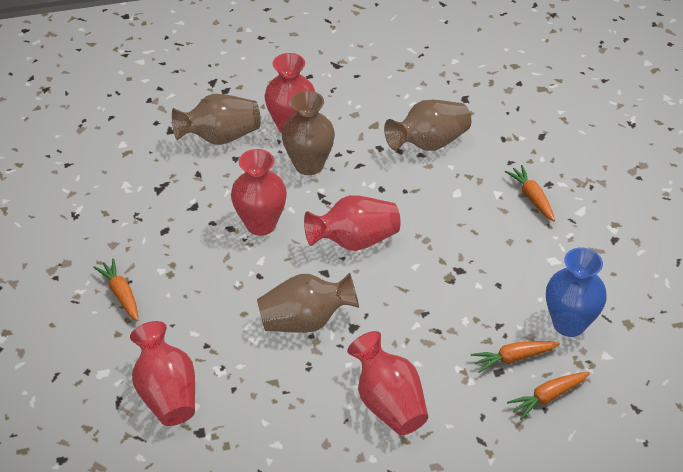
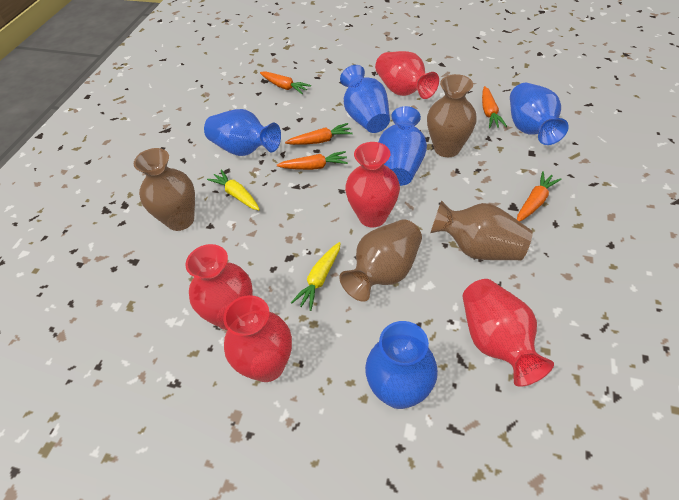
blue vase: 1 -> 5
orange carrot: 4 -> 5
yellow carrot: 0 -> 2

